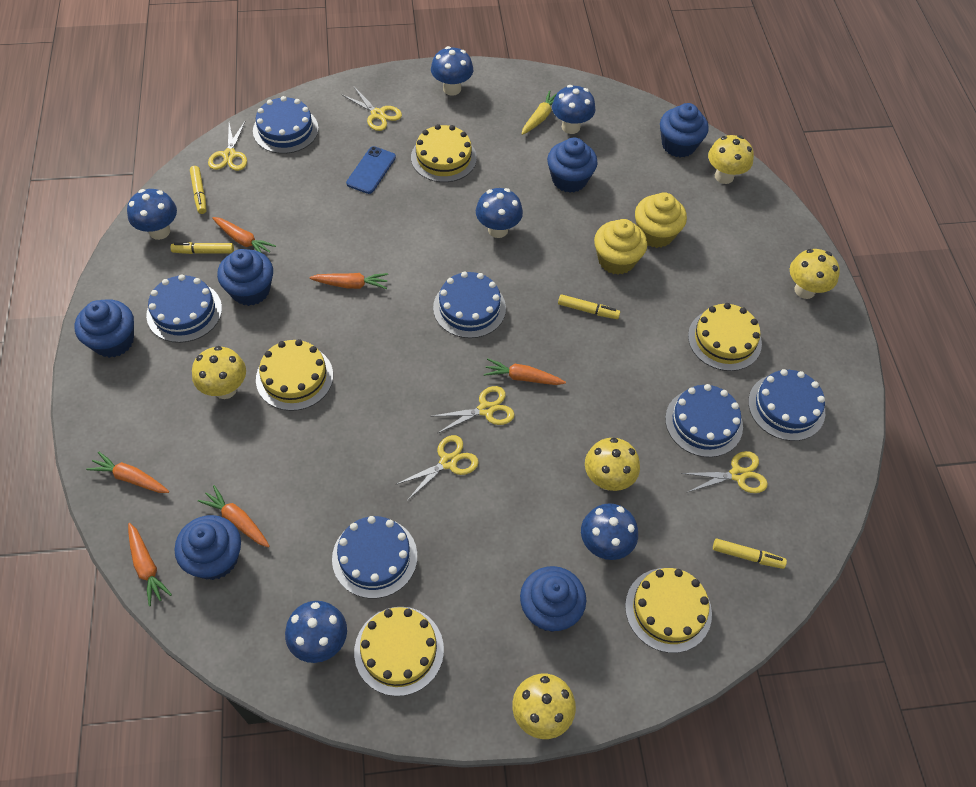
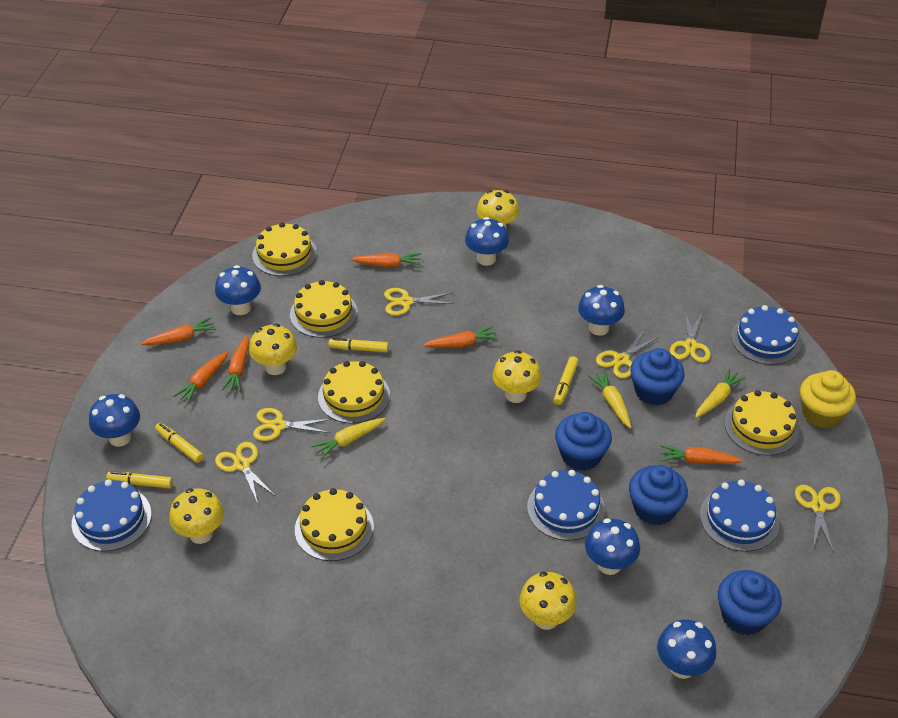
blue cake: 6 -> 4
blue cupcake: 6 -> 4
blue phone: 1 -> 0
yellow carrot: 1 -> 3
yellow cupcake: 2 -> 1
yellow scissors: 5 -> 6

